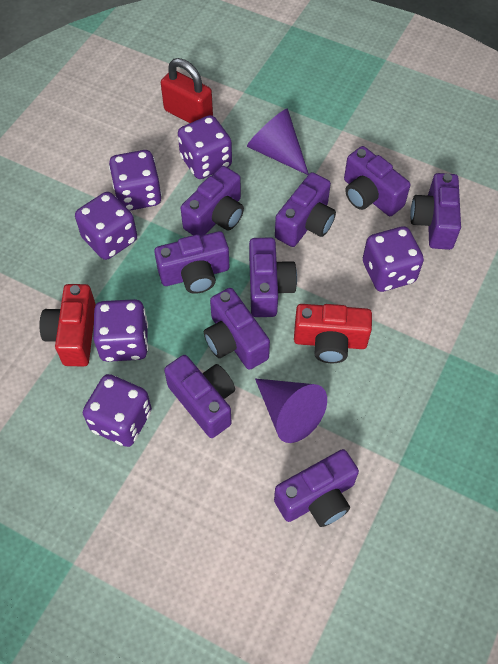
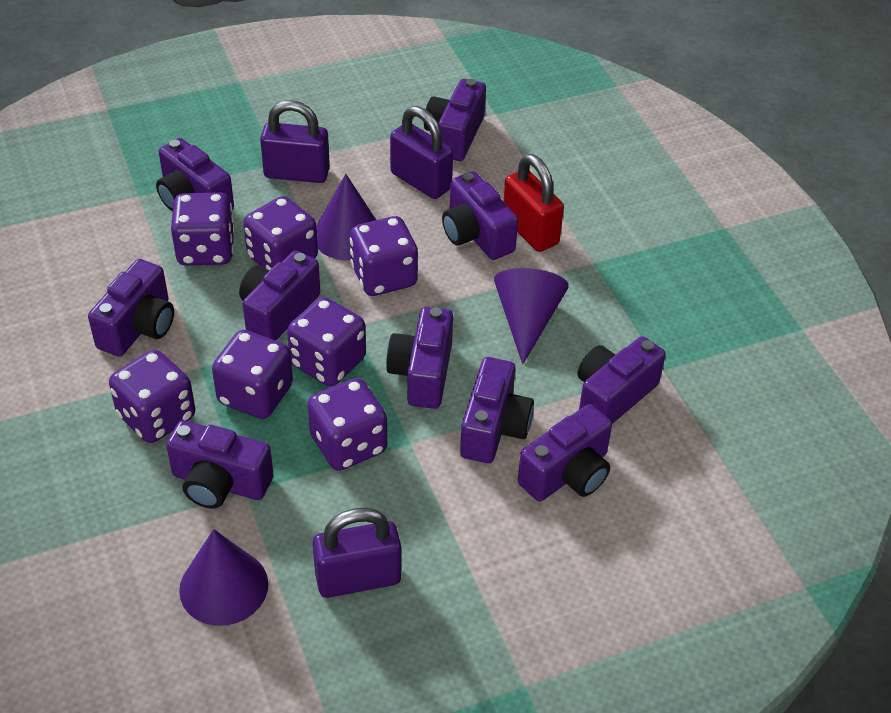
purple camera: 9 -> 10
purple cone: 2 -> 3
purple dice: 6 -> 7
purple padlock: 0 -> 3
red camera: 2 -> 0

